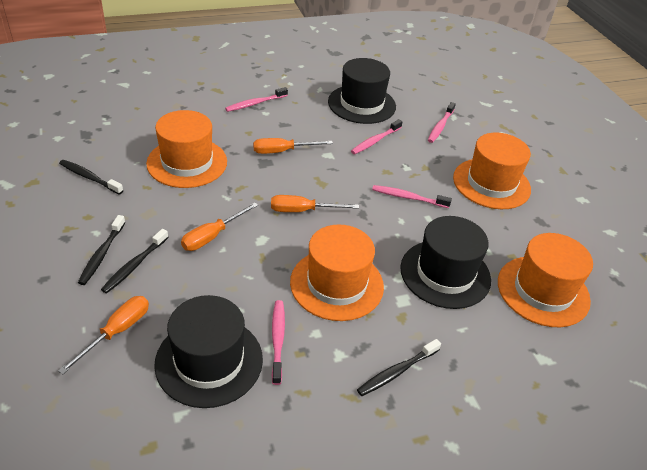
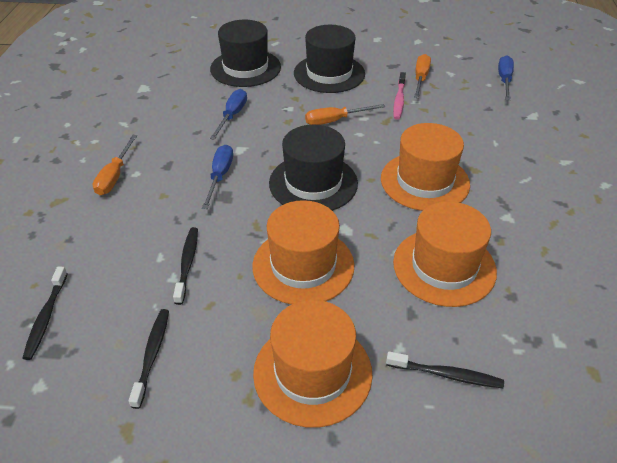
blue screwdriver: 0 -> 3
orange screwdriver: 4 -> 3
pink toothbrush: 5 -> 1

